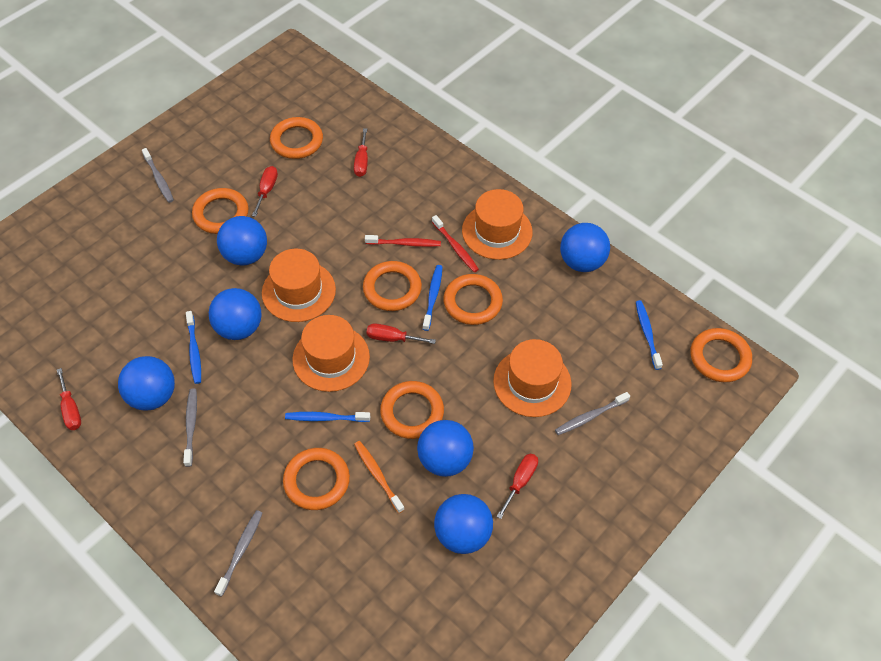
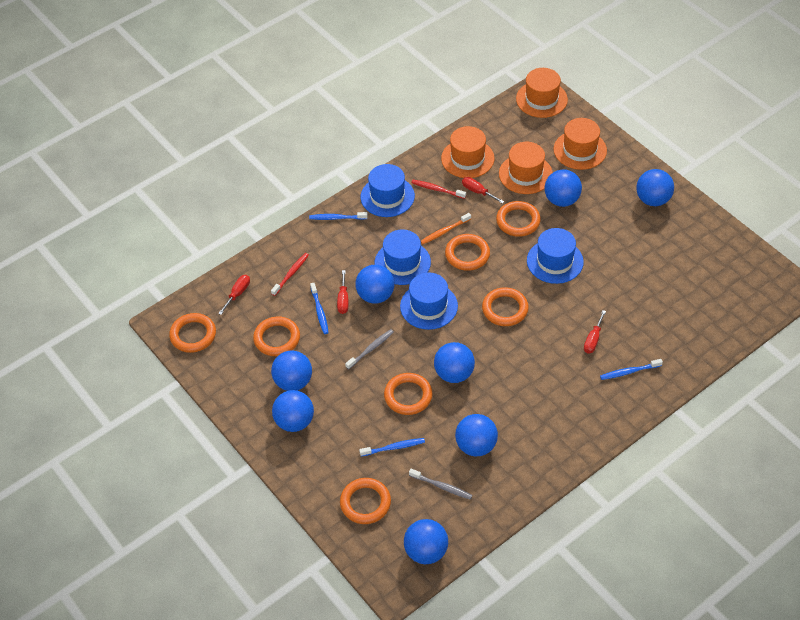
blue ball: 6 -> 8
blue hat: 0 -> 4
grey toothbrush: 4 -> 2
red screwdriver: 5 -> 4

